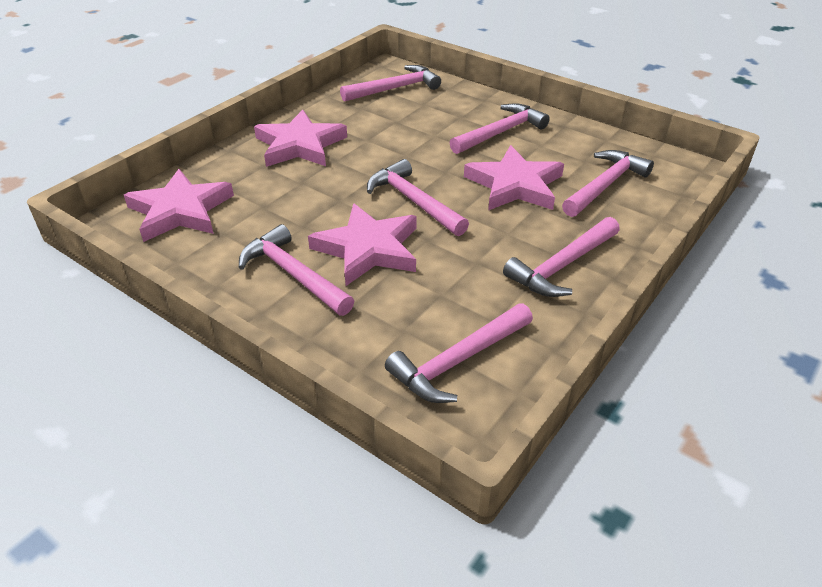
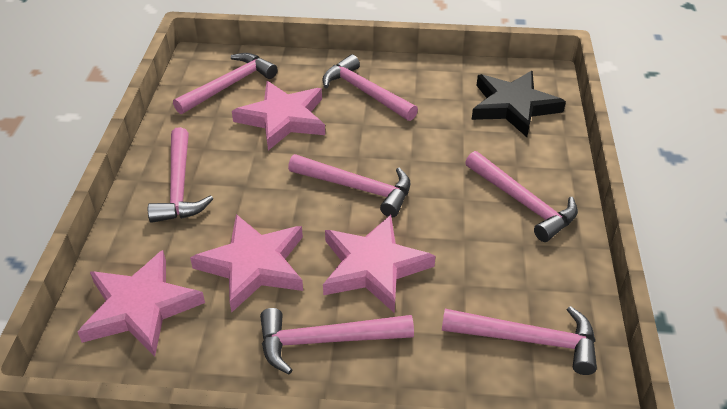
black star: 0 -> 1

